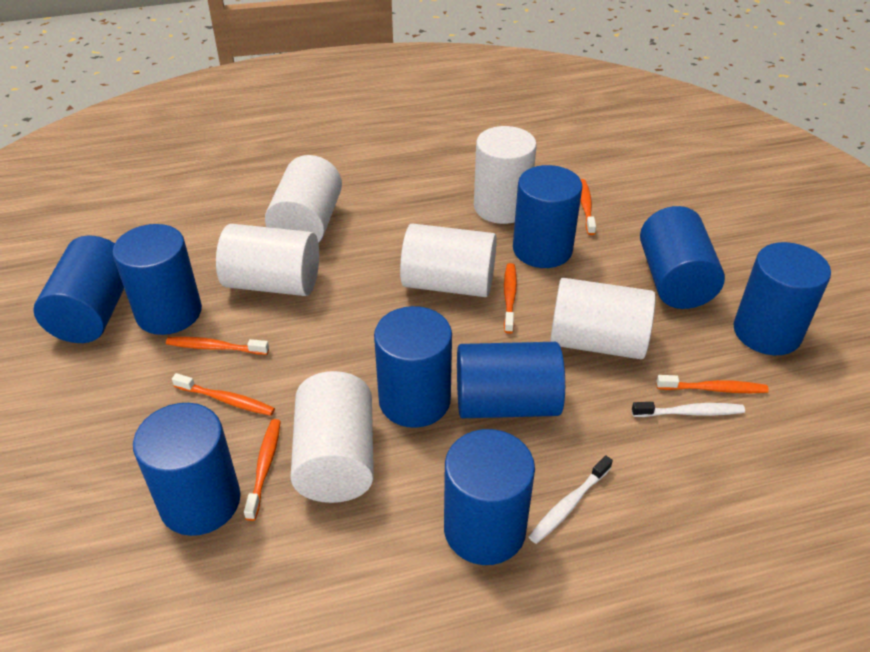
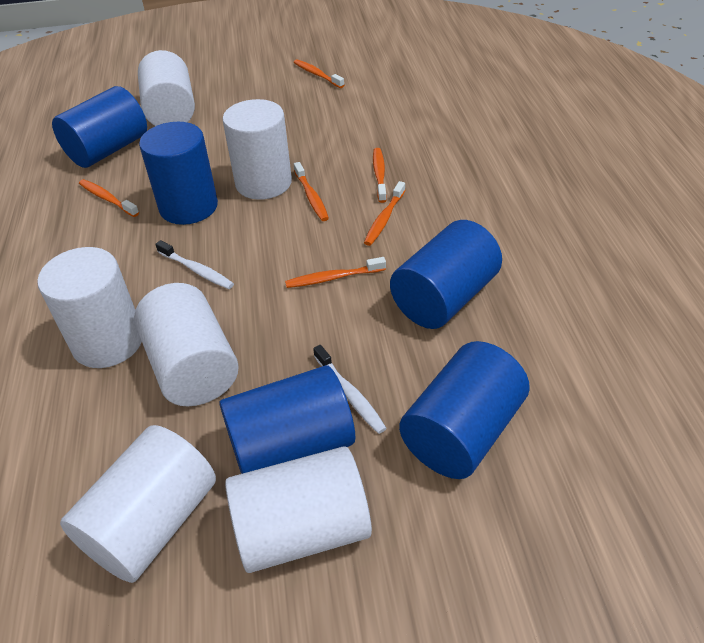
blue cylinder: 9 -> 5

